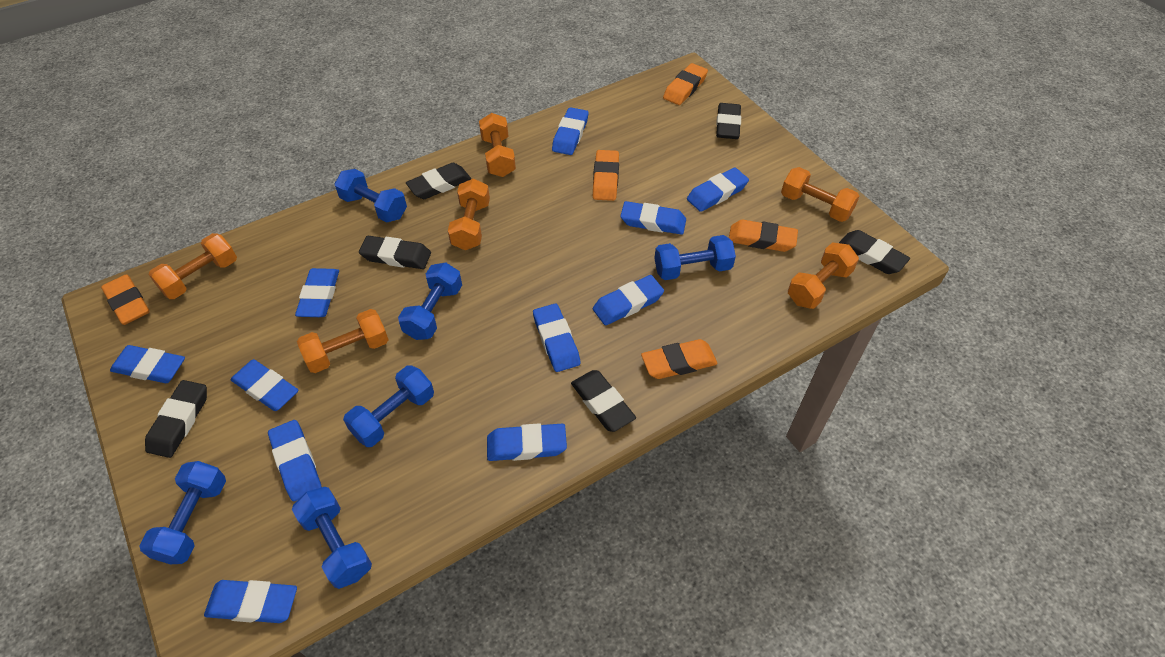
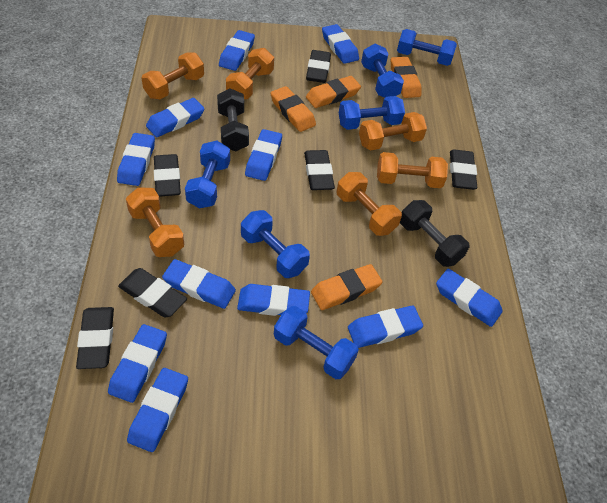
black dumbbell: 0 -> 2
orange eraser: 5 -> 4

